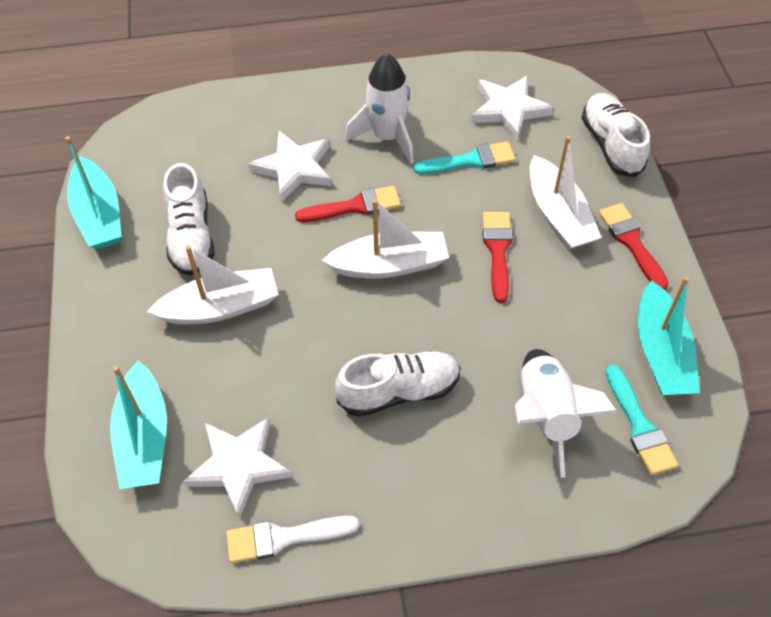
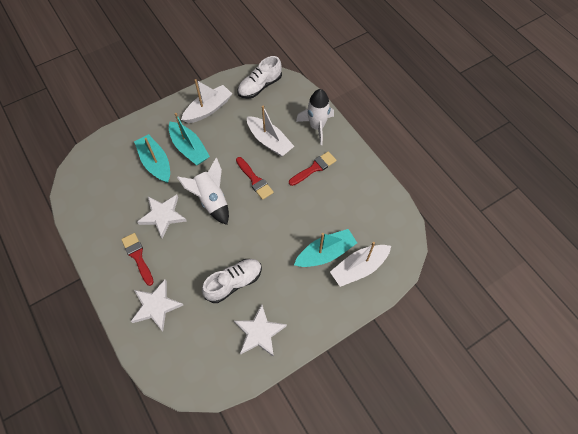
turquoise brush: 2 -> 0
white brush: 1 -> 0
white shoe: 3 -> 2

